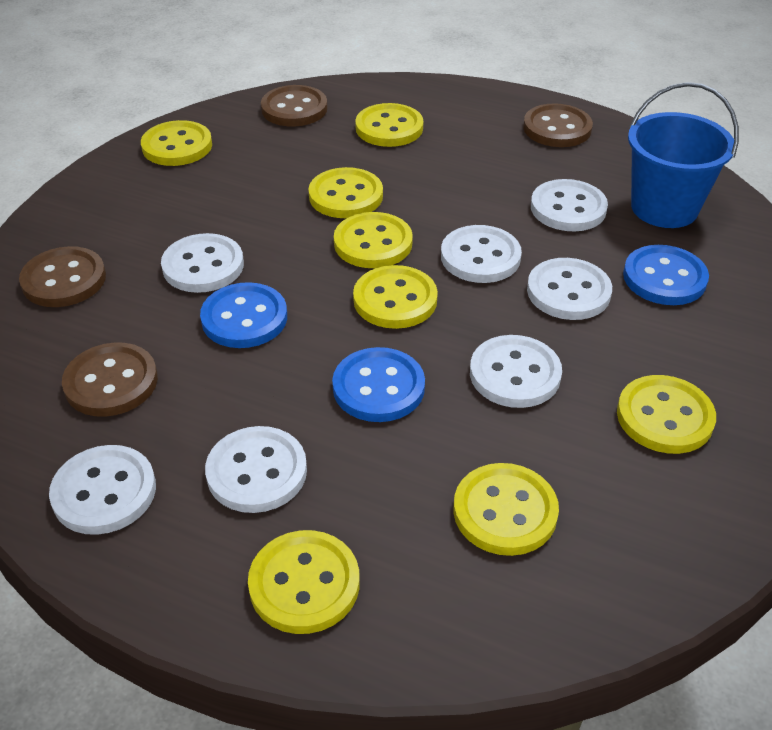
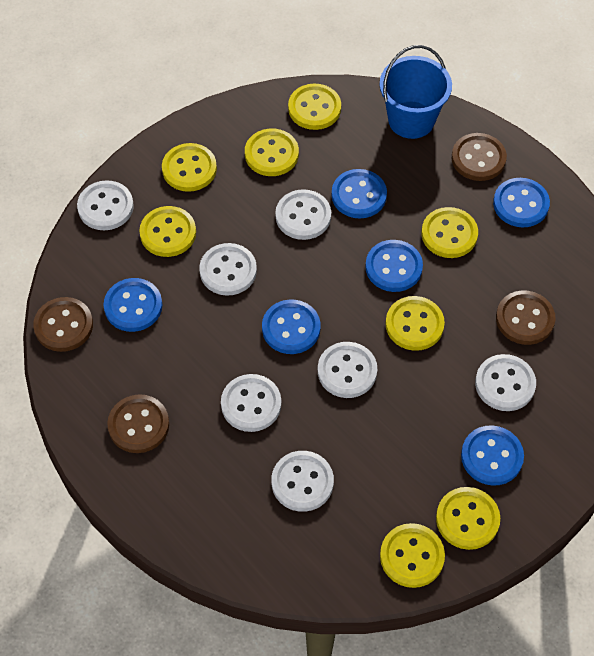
blue button: 3 -> 6

